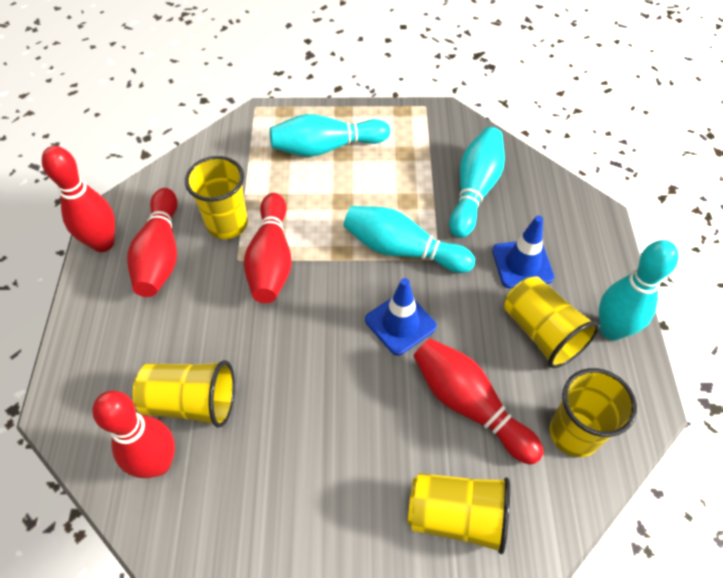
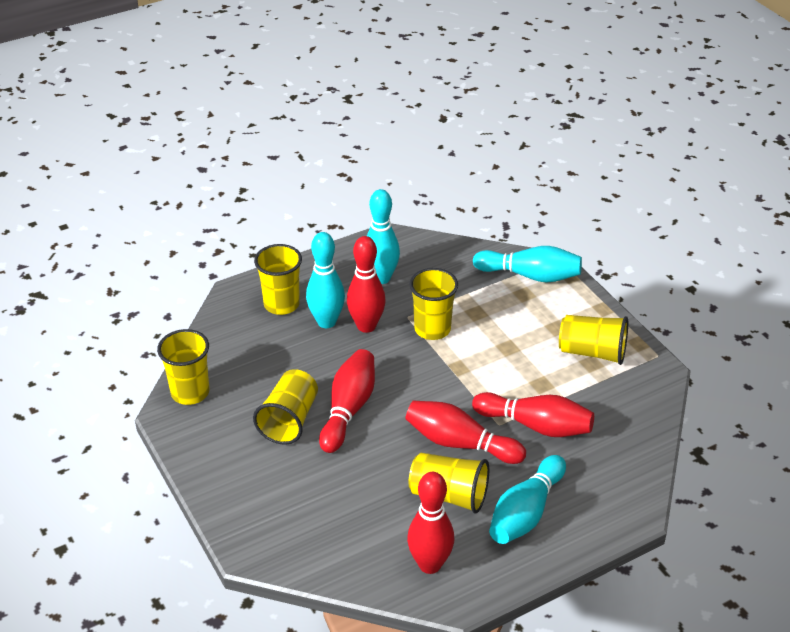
blue traffic cone: 2 -> 0
yellow cup: 5 -> 6

